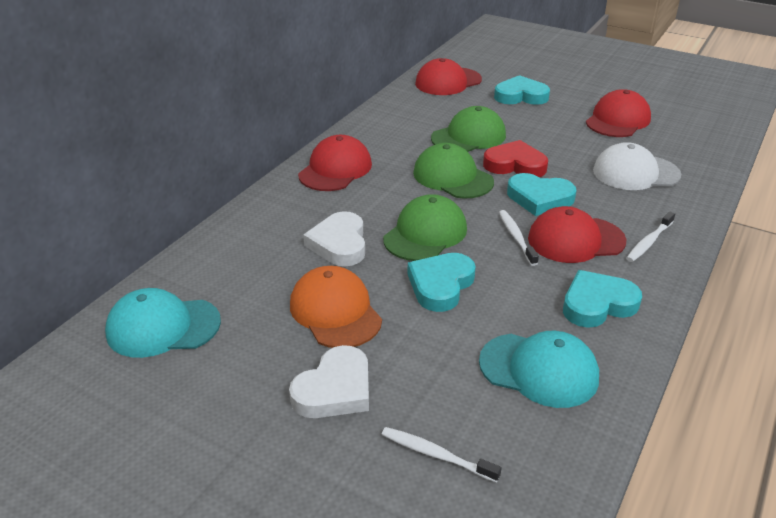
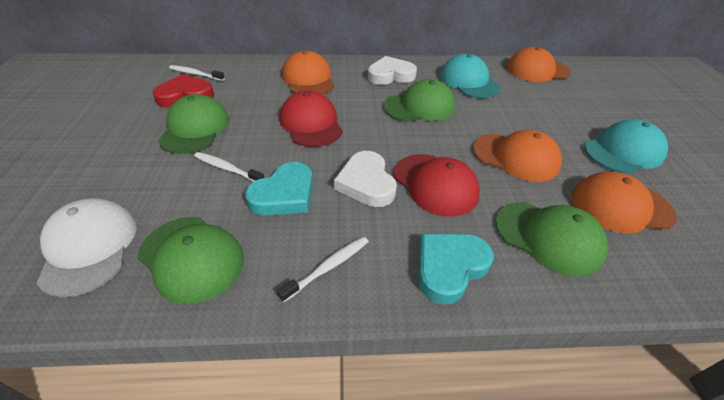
green cap: 3 -> 4
orange cap: 1 -> 4
red cap: 4 -> 2
turquoise heart: 4 -> 2

